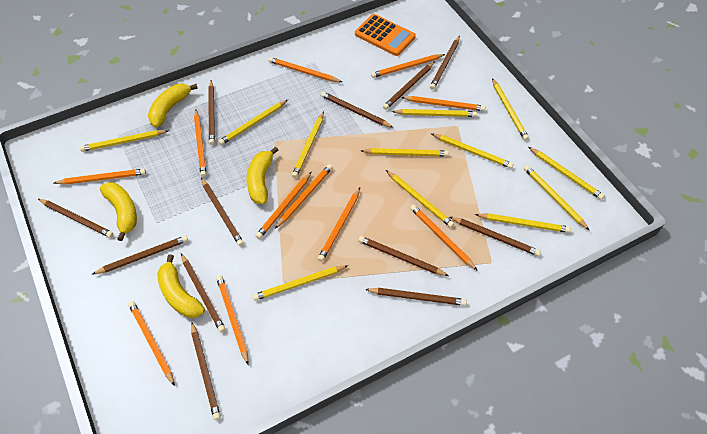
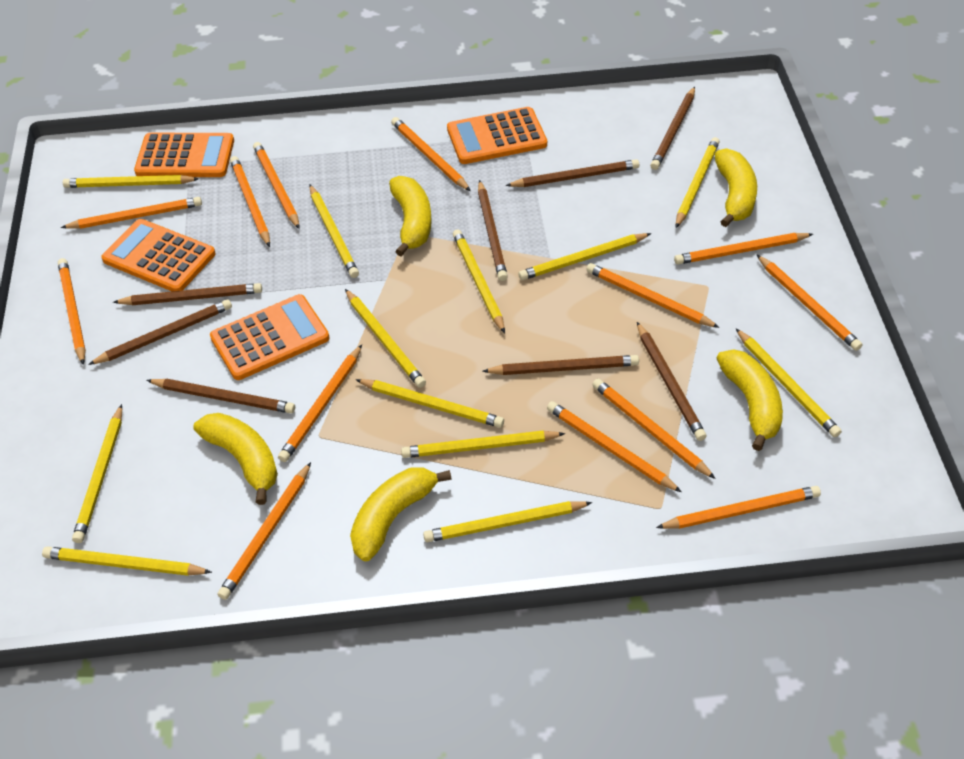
brown pencil: 12 -> 8
orange calculator: 1 -> 4
orange pencil: 11 -> 13
yellow banana: 4 -> 5

